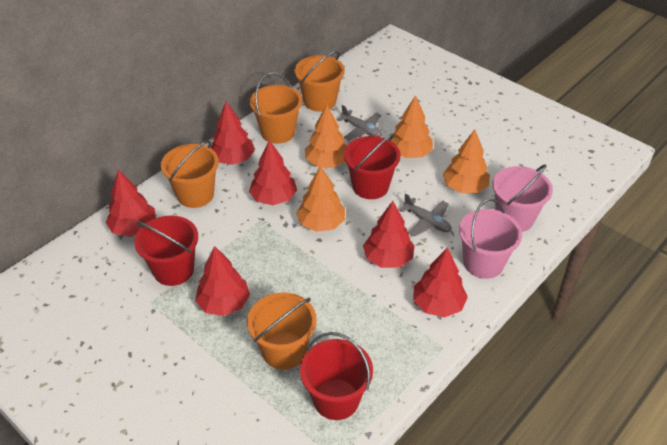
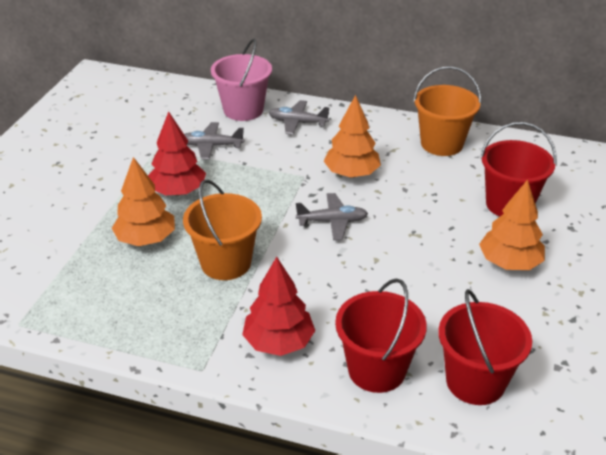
grey plane: 2 -> 3
orange bucket: 4 -> 2
orange tree: 4 -> 3
pink bucket: 2 -> 1
red tree: 6 -> 2

